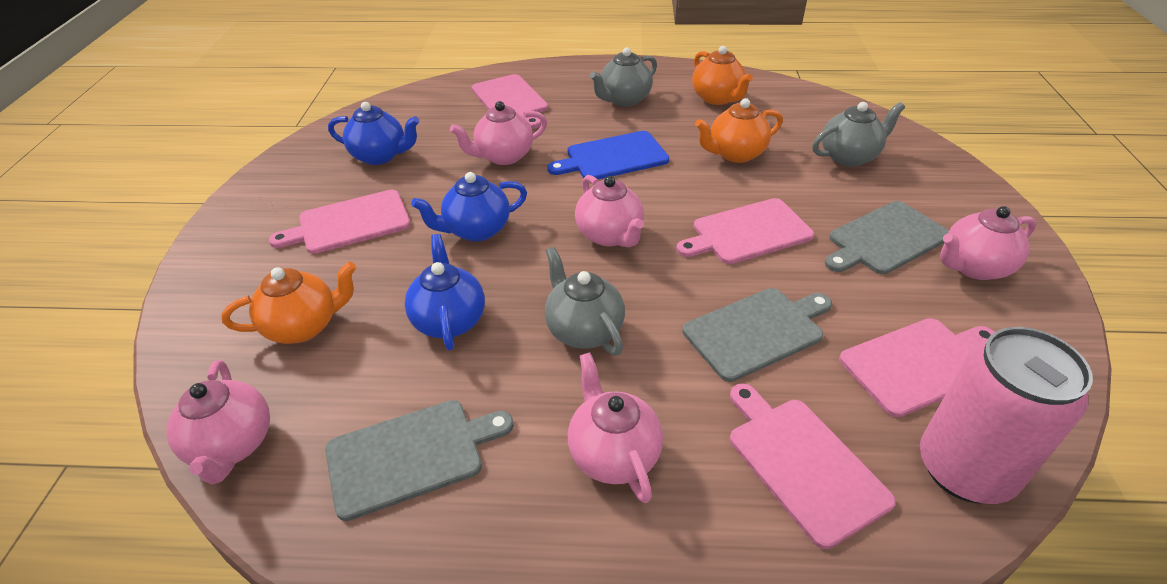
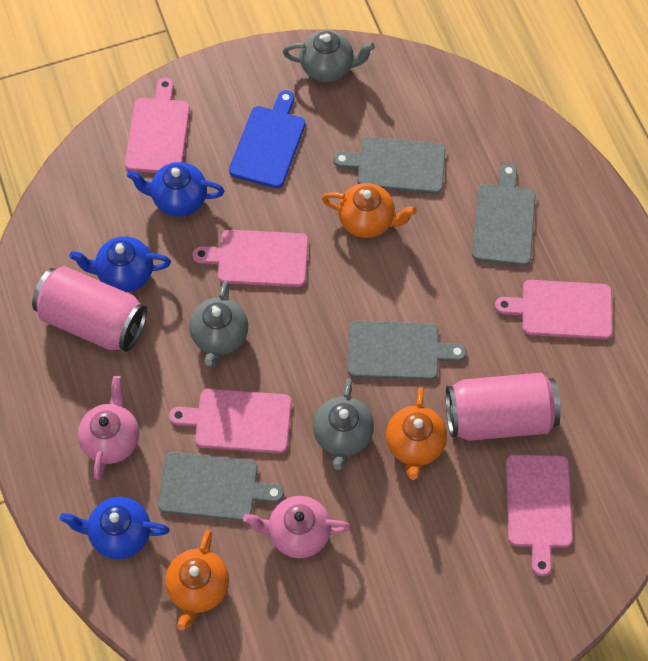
grey cutting board: 3 -> 4
pink can: 1 -> 2
pink teapot: 5 -> 2

